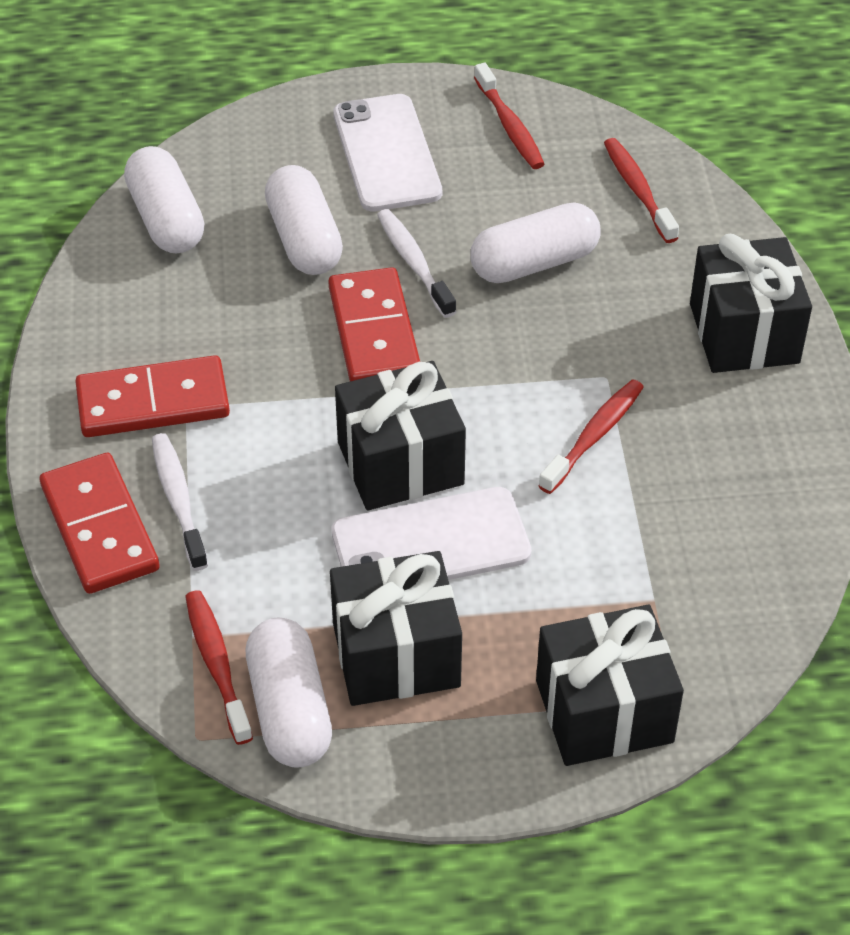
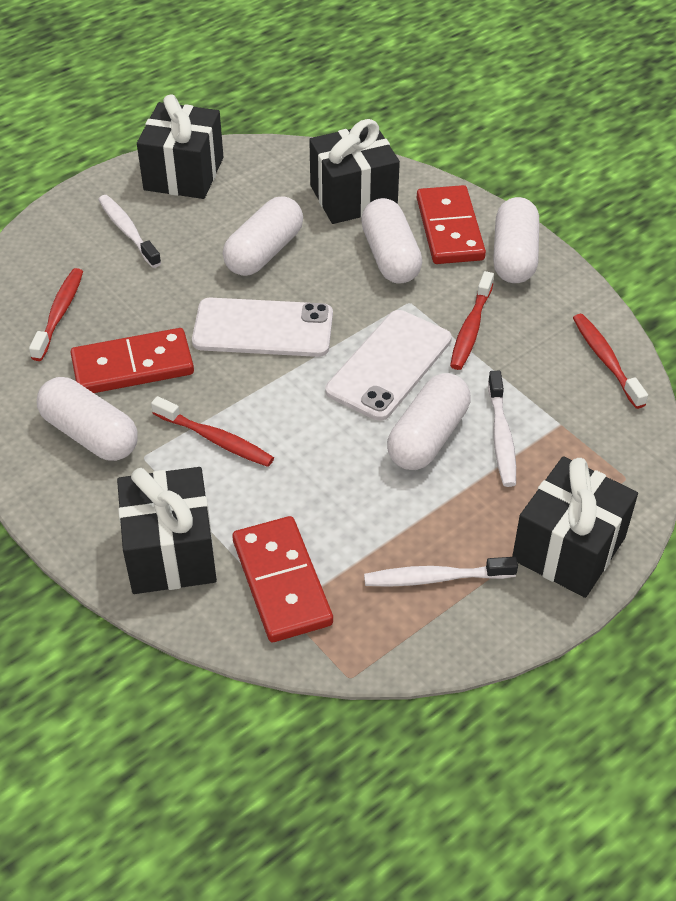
white capsule: 4 -> 5
white toothbrush: 2 -> 3

